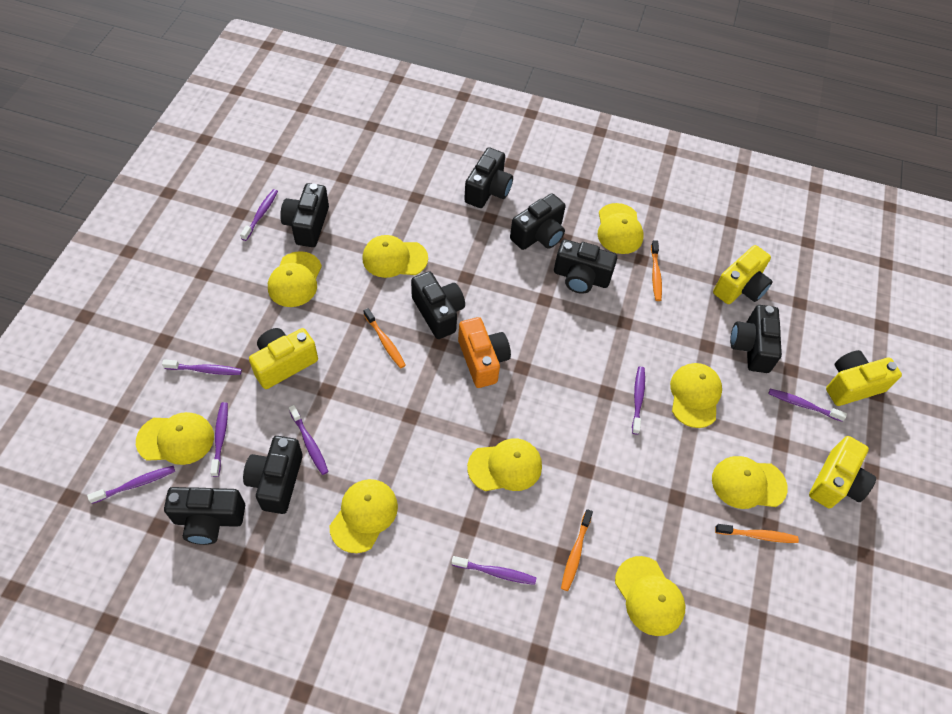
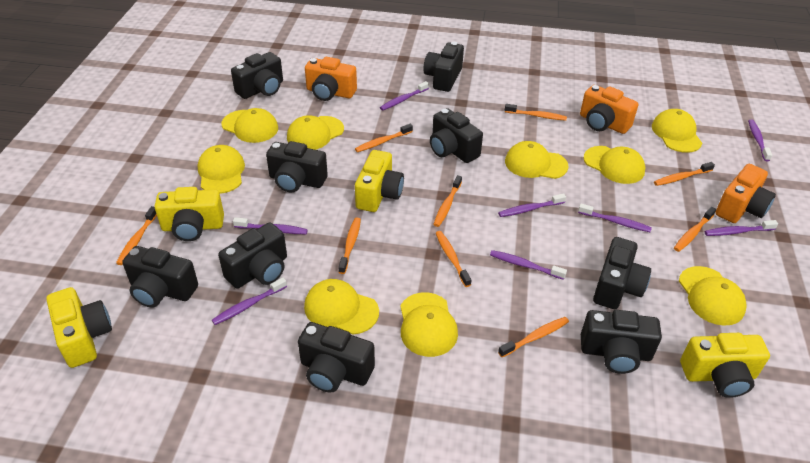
black camera: 8 -> 9
orange camera: 1 -> 3
orange toothbrush: 4 -> 9

